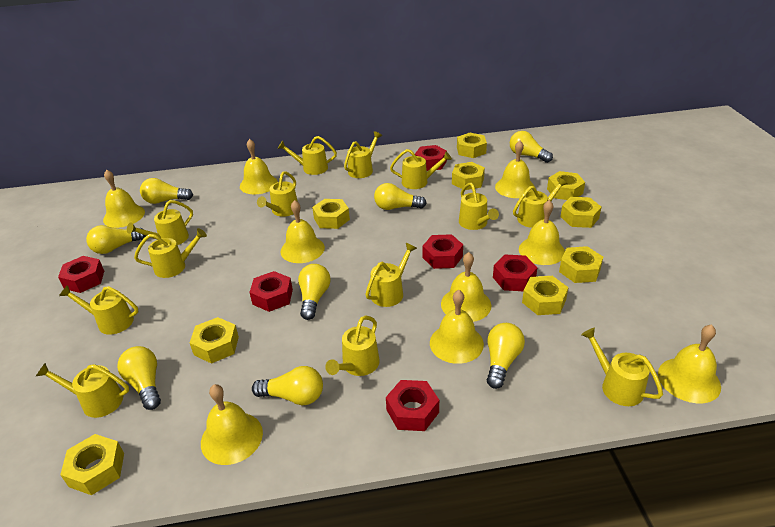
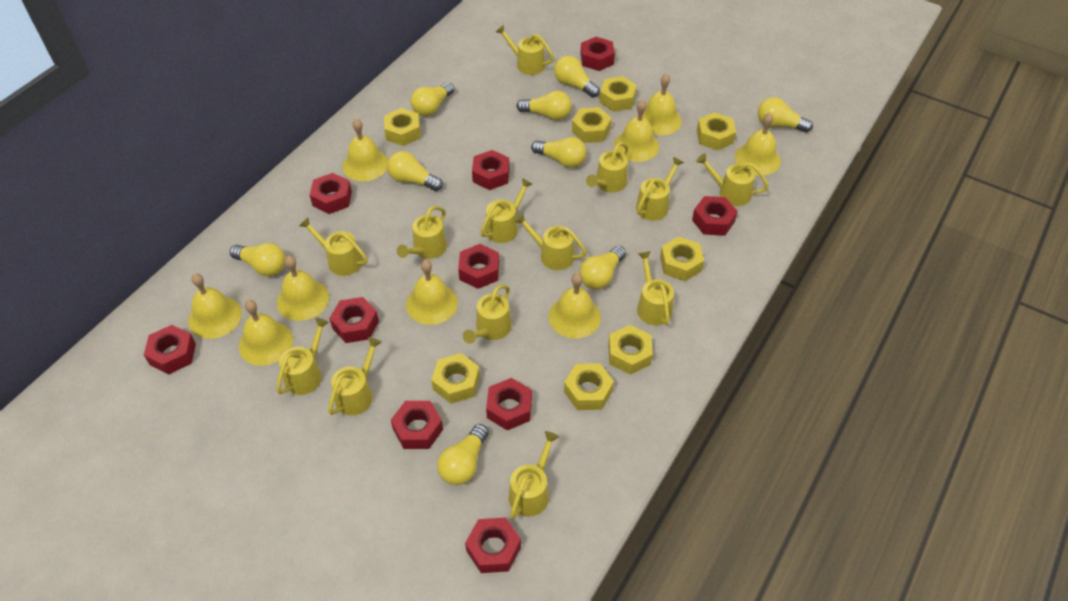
red nut: 6 -> 10
yellow light bulb: 8 -> 9
yellow nut: 9 -> 8

